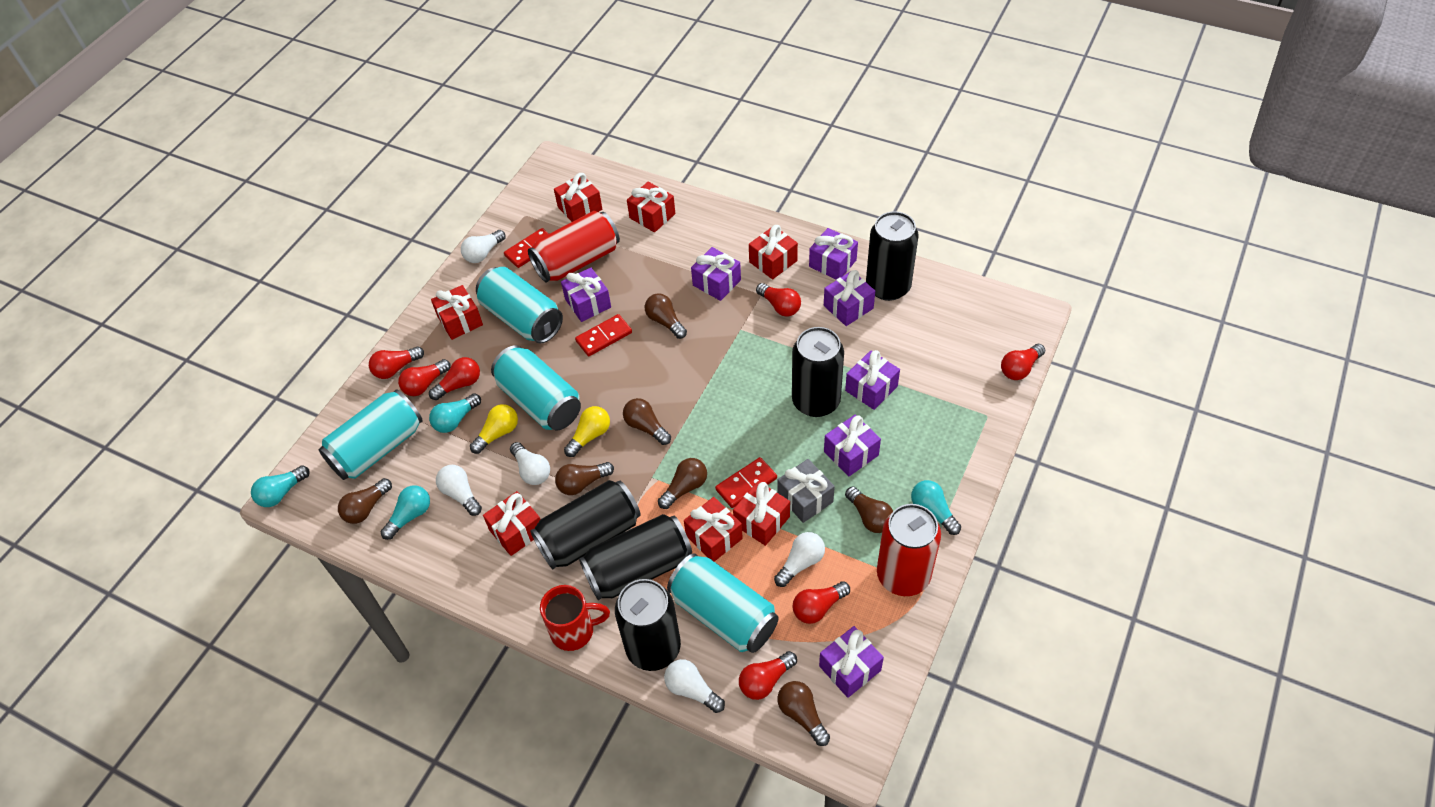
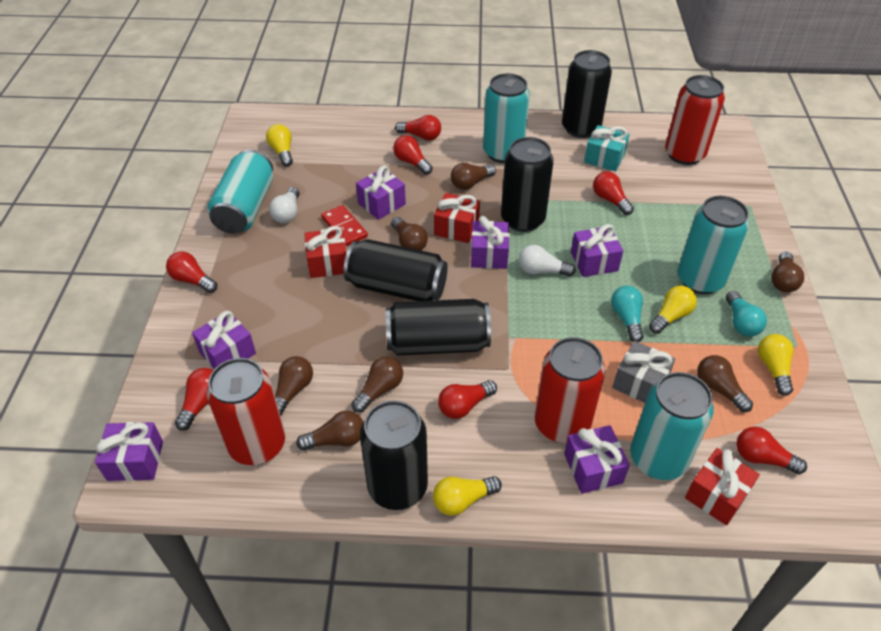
purple gift: 7 -> 6
red can: 2 -> 3
red domino: 3 -> 1
red gift: 7 -> 3
red mug: 1 -> 0
turquoise gift: 0 -> 1
turquoise light bulb: 4 -> 2
white light bulb: 5 -> 2
yellow light bulb: 2 -> 4

